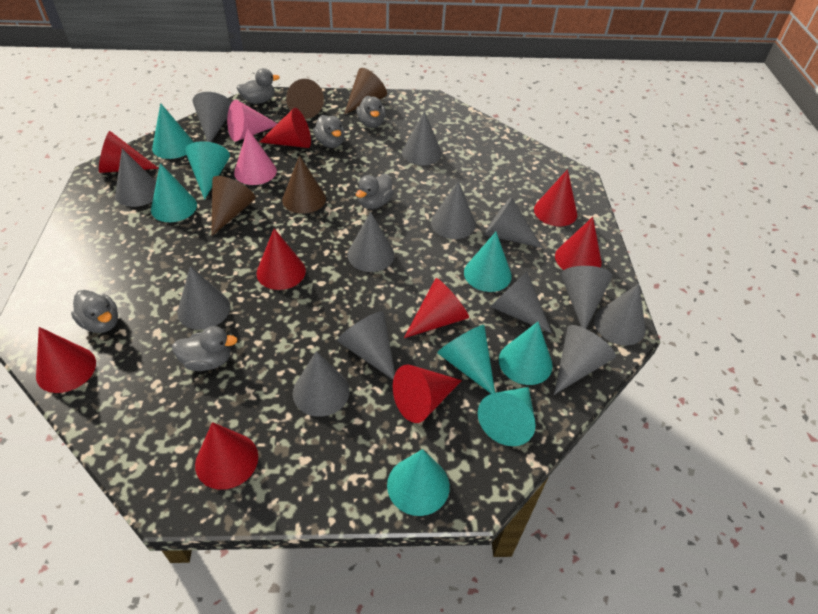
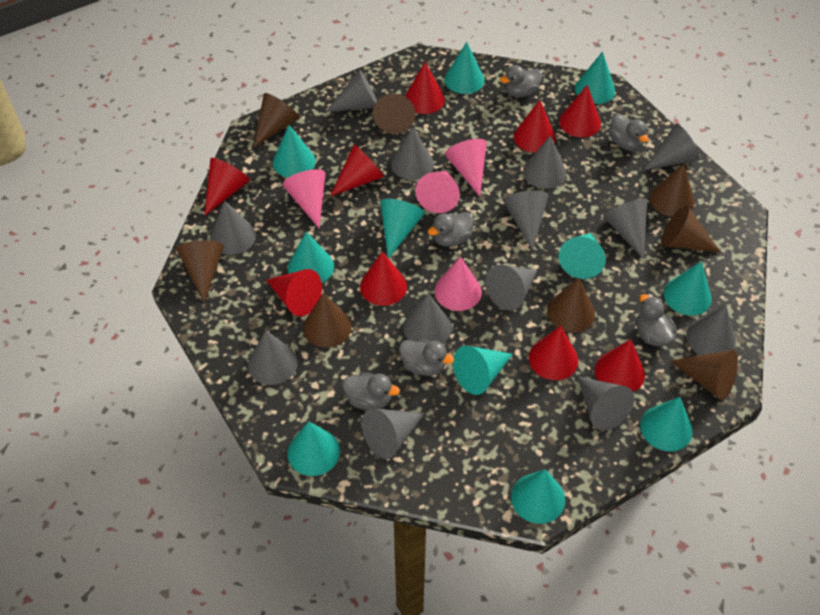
brown cone: 4 -> 8
pink cone: 2 -> 4
turquoise cone: 8 -> 11

